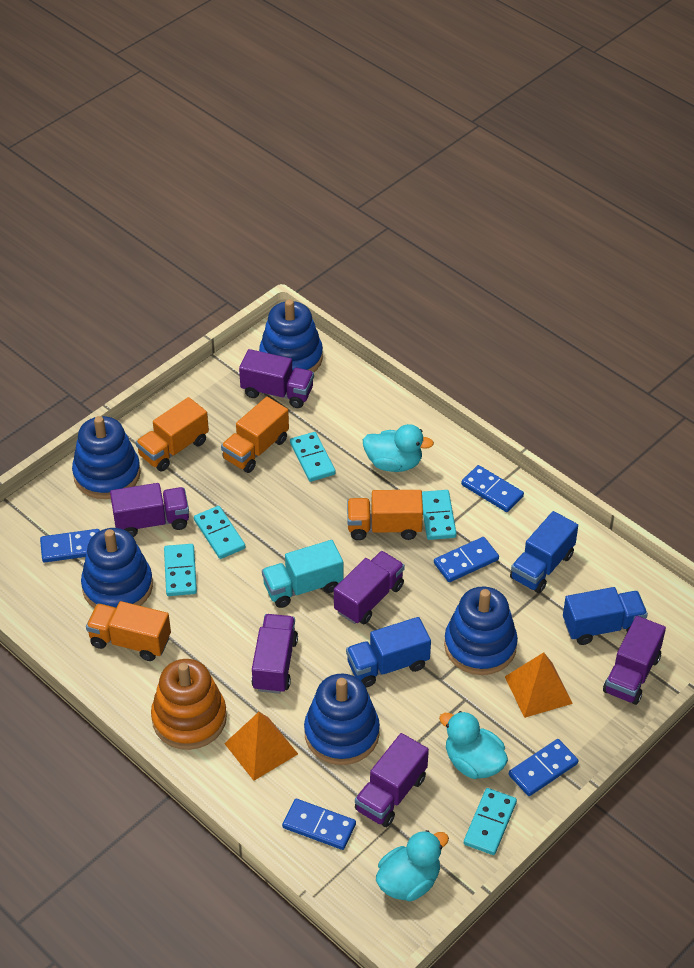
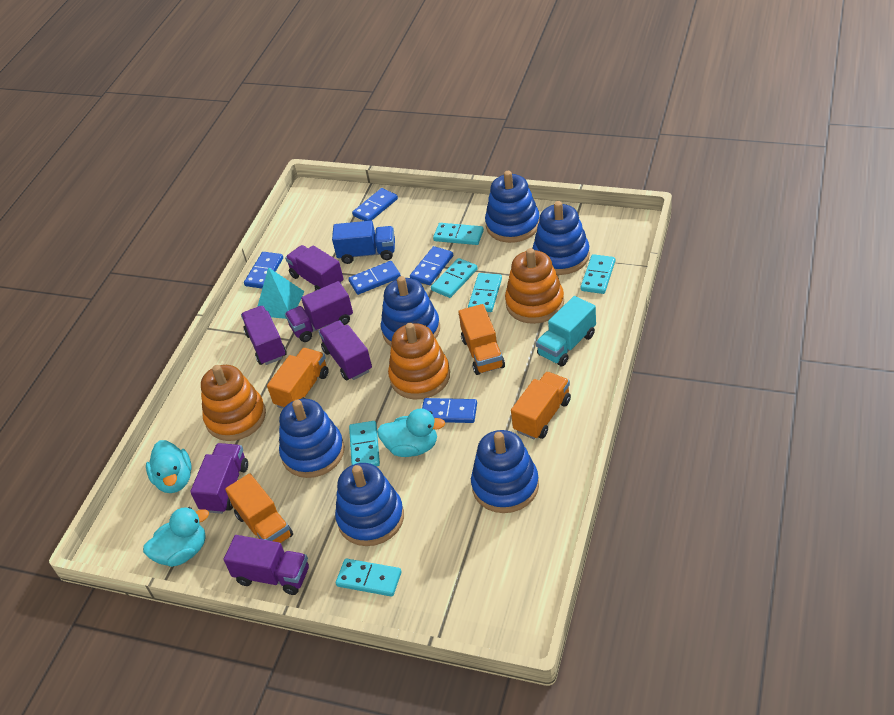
blue stacking toy: 5 -> 6
blue truck: 3 -> 1
orange pyramid: 2 -> 0
orange stacking toy: 1 -> 3
turquoise domino: 5 -> 6
turquoise pyramid: 0 -> 1

